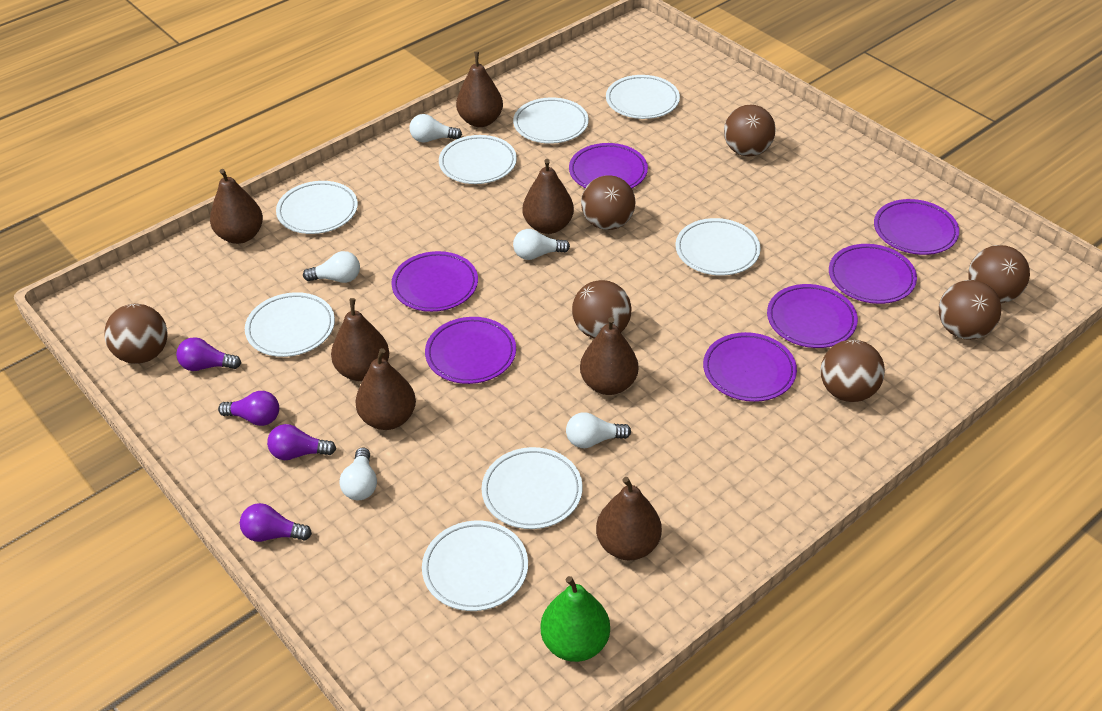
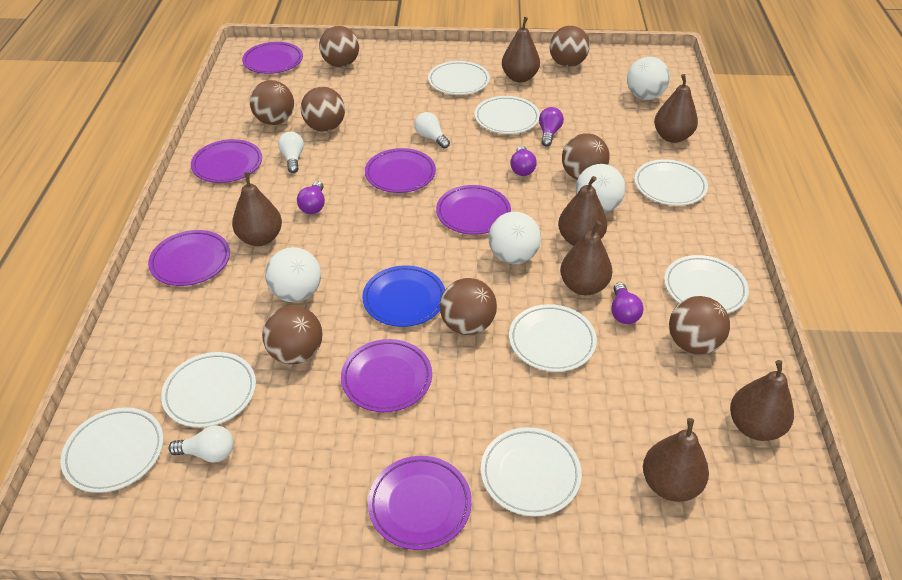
blue plate: 0 -> 1
brown ball: 7 -> 8
green pear: 1 -> 0
white ball: 0 -> 4
white light bulb: 5 -> 3

